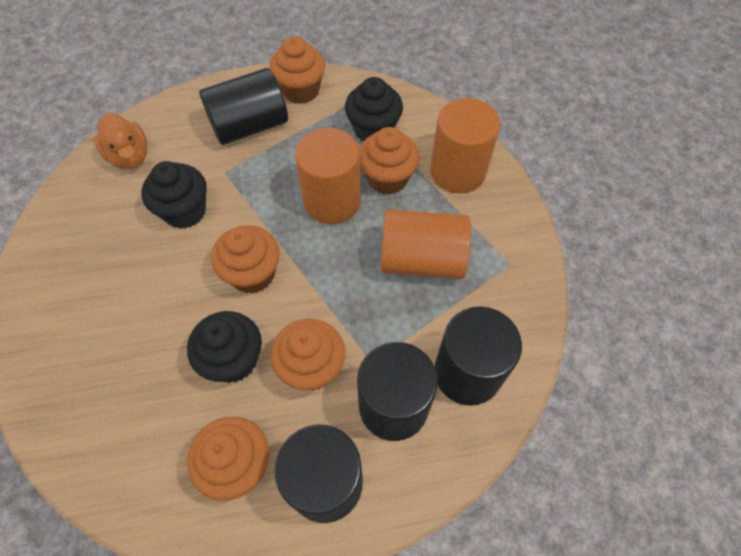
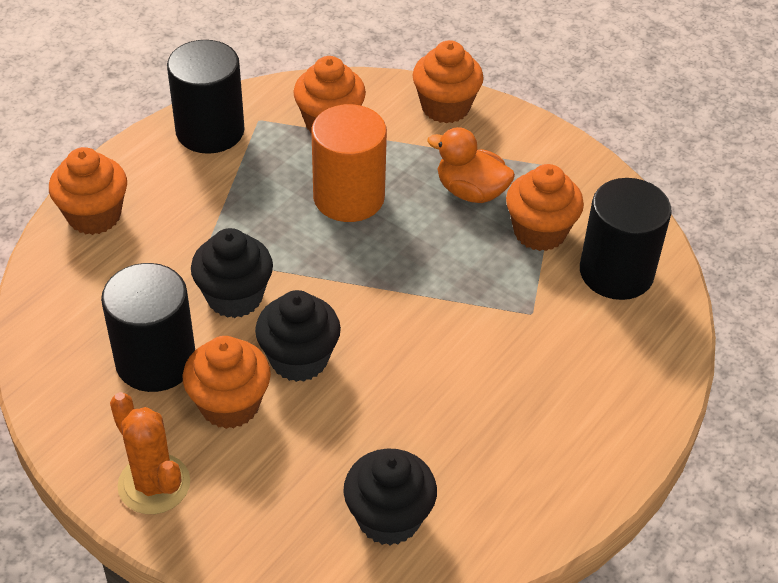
black cylinder: 4 -> 3
orange cactus: 0 -> 1
orange cylinder: 3 -> 1

